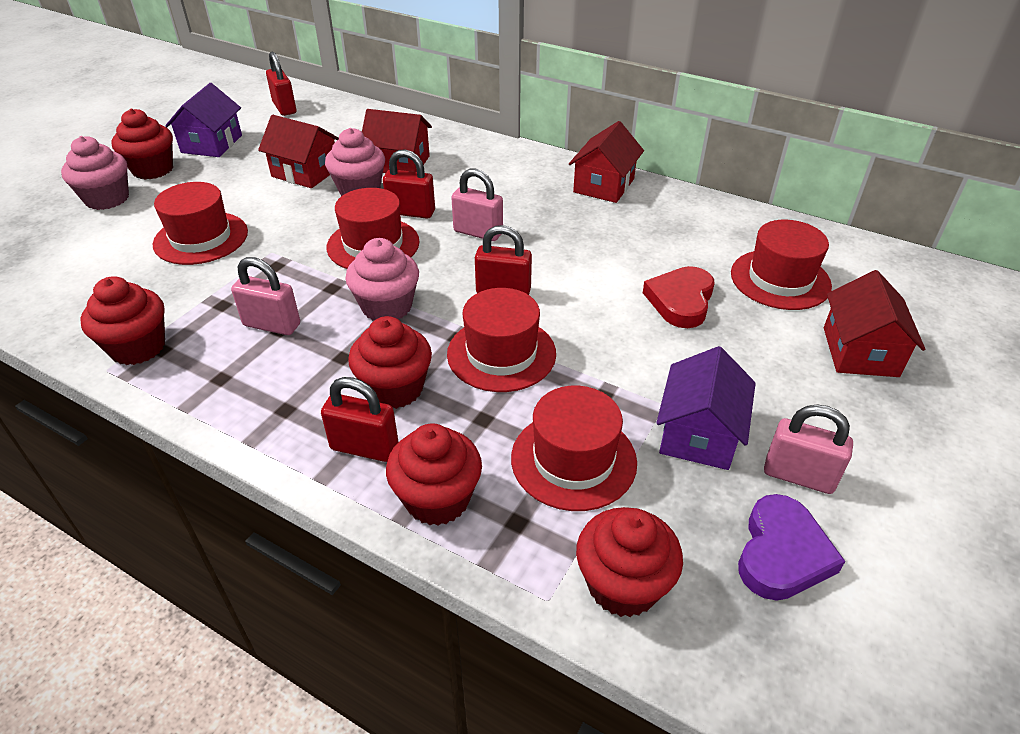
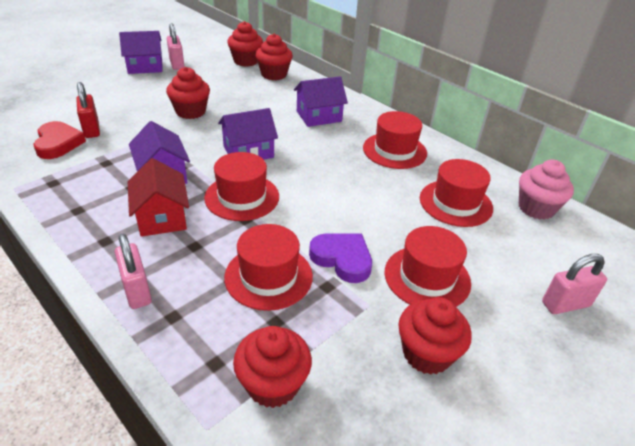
pink cupcake: 3 -> 1
purple house: 2 -> 4
red house: 4 -> 1
red padlock: 4 -> 1

